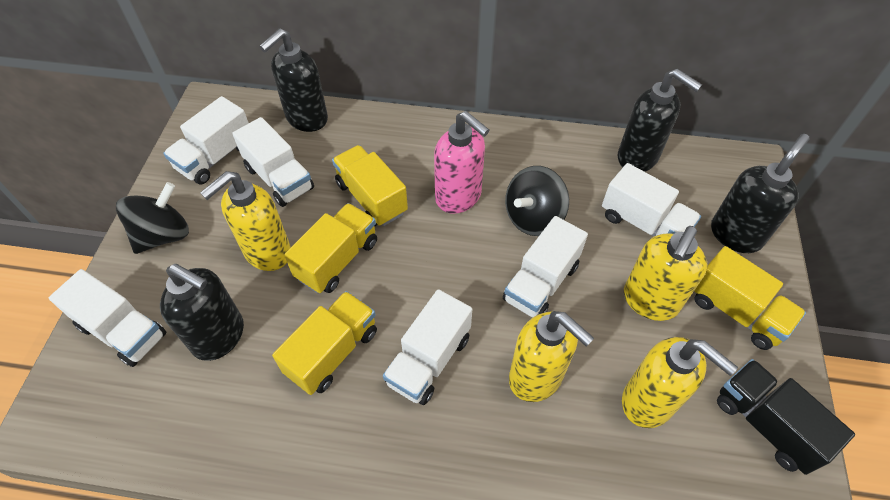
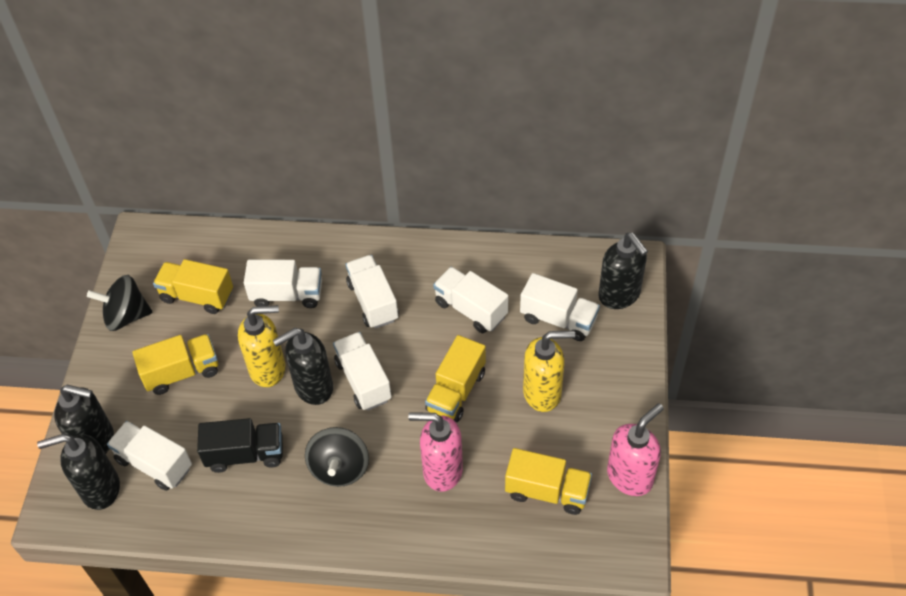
pink soap dispenser: 1 -> 2
yellow soap dispenser: 4 -> 2

